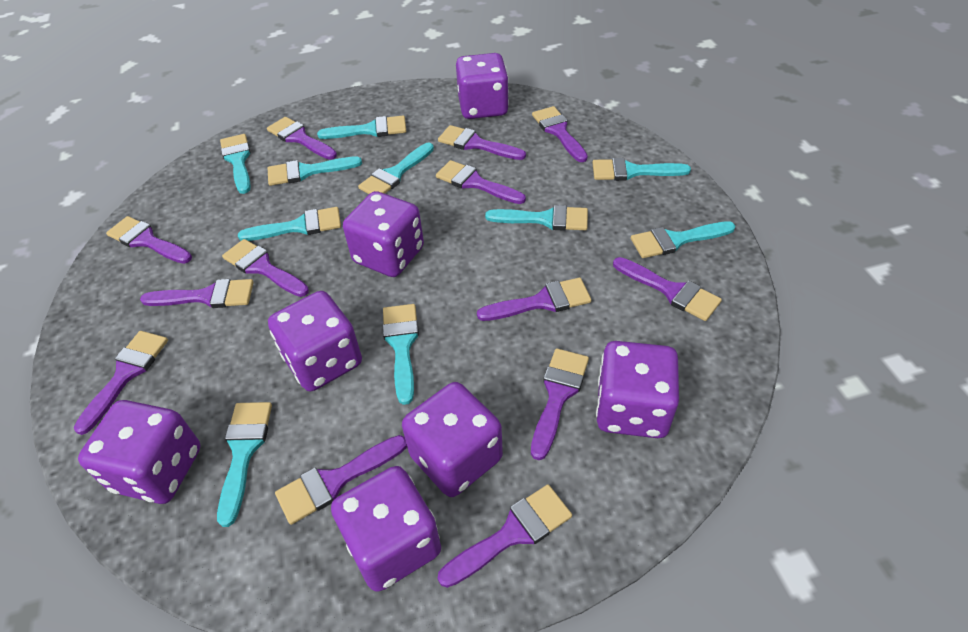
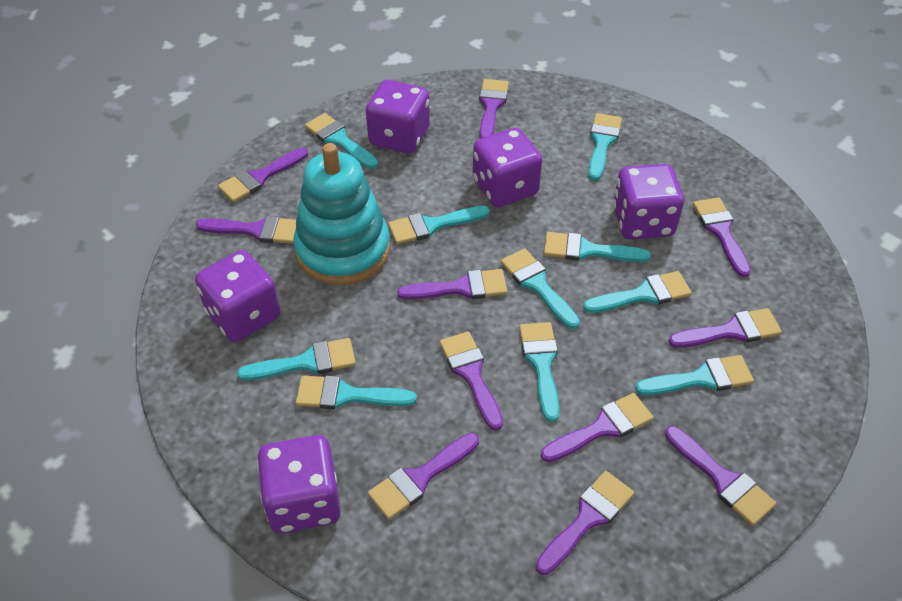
purple brush: 13 -> 11
purple dice: 7 -> 5
turquoise stacking toy: 0 -> 1

